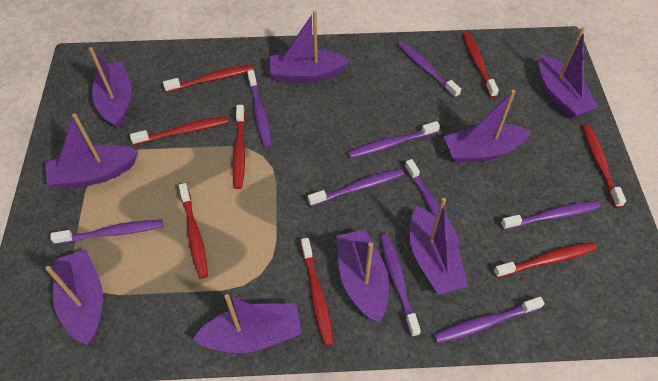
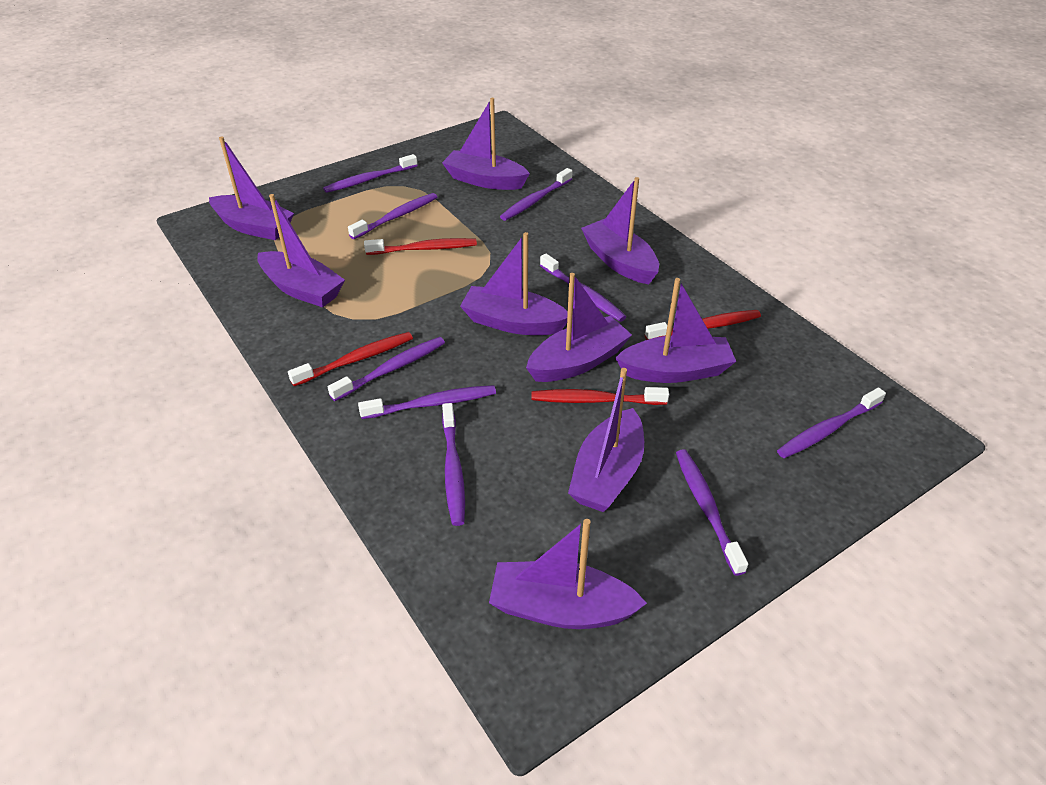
red toothbrush: 8 -> 4

